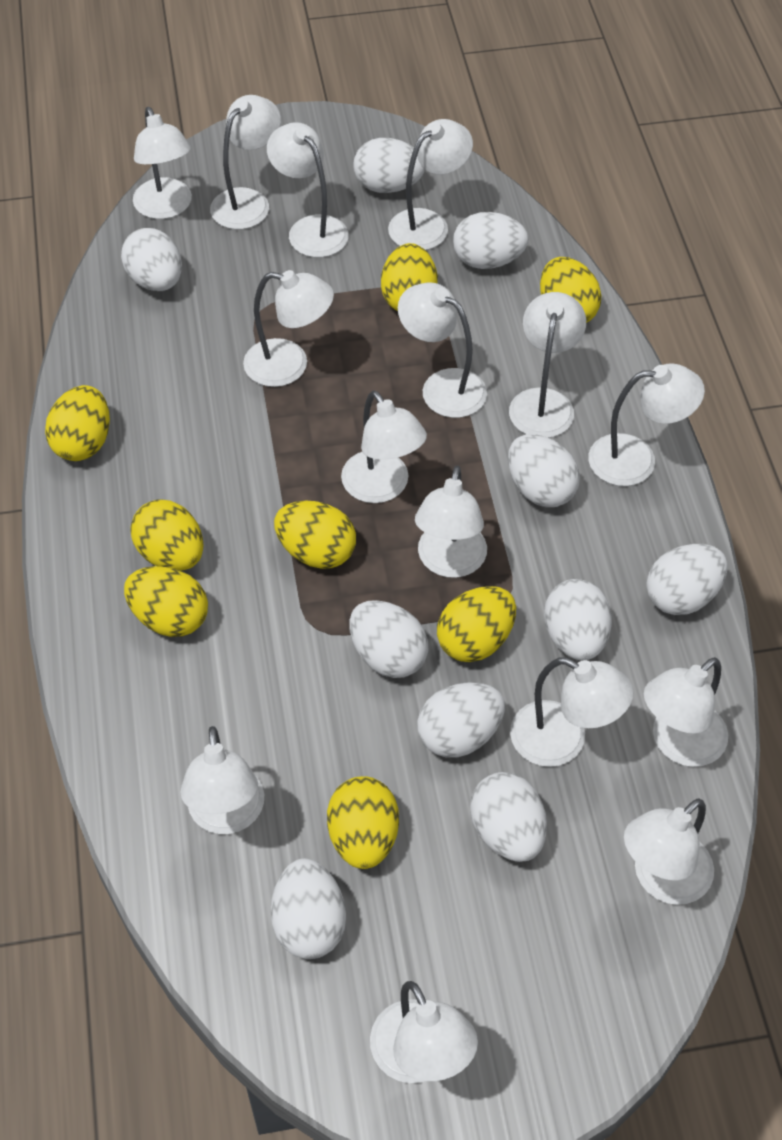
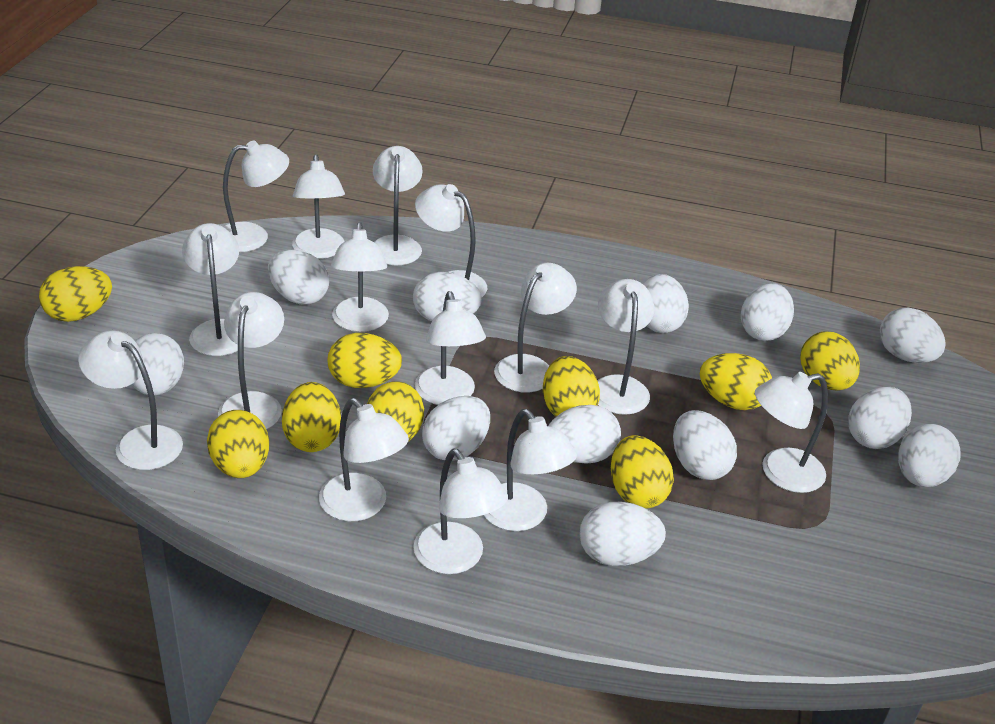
white egg: 10 -> 12
yellow egg: 8 -> 9

